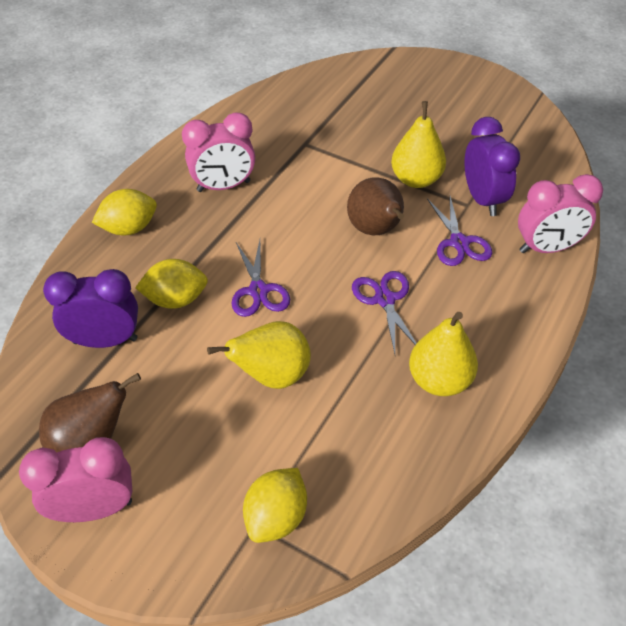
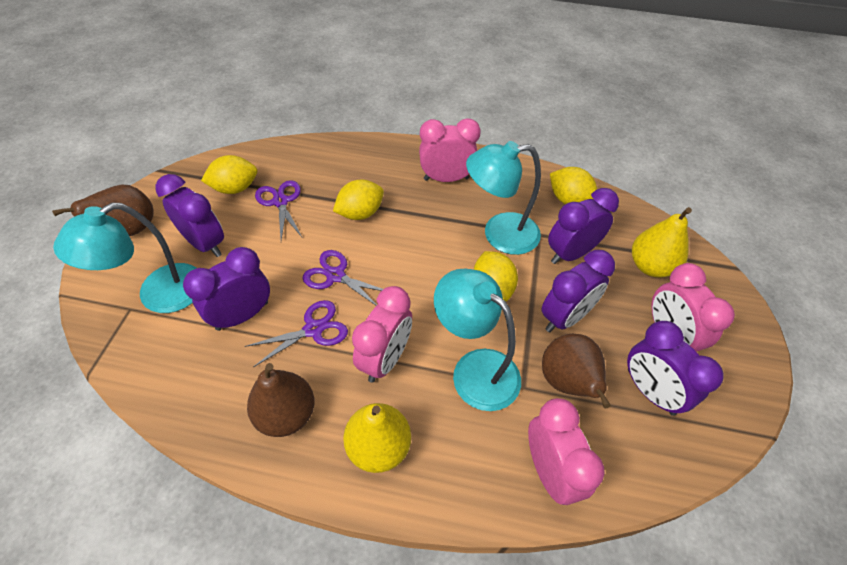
brown pear: 2 -> 3
pink clock: 3 -> 4
purple clock: 2 -> 5
turquoise lamp: 0 -> 3
yellow lemon: 3 -> 4
yellow pear: 3 -> 2

